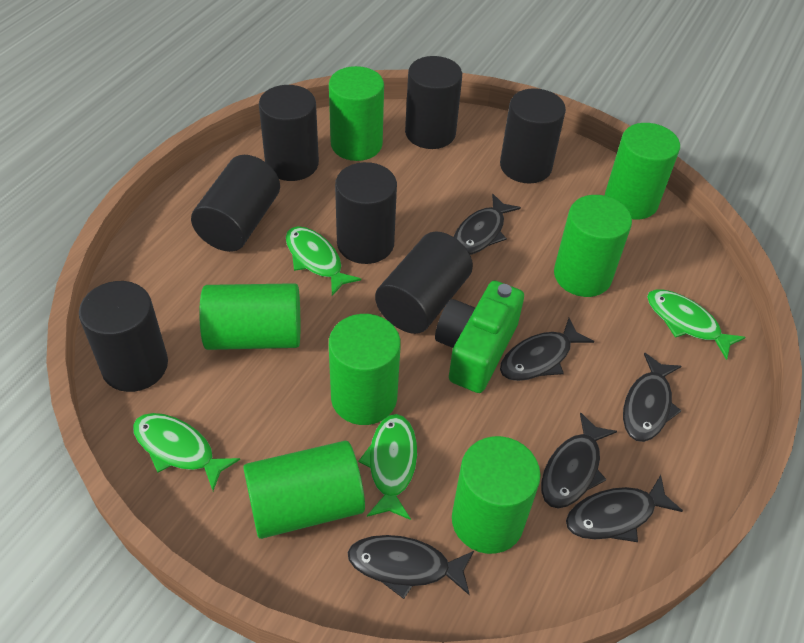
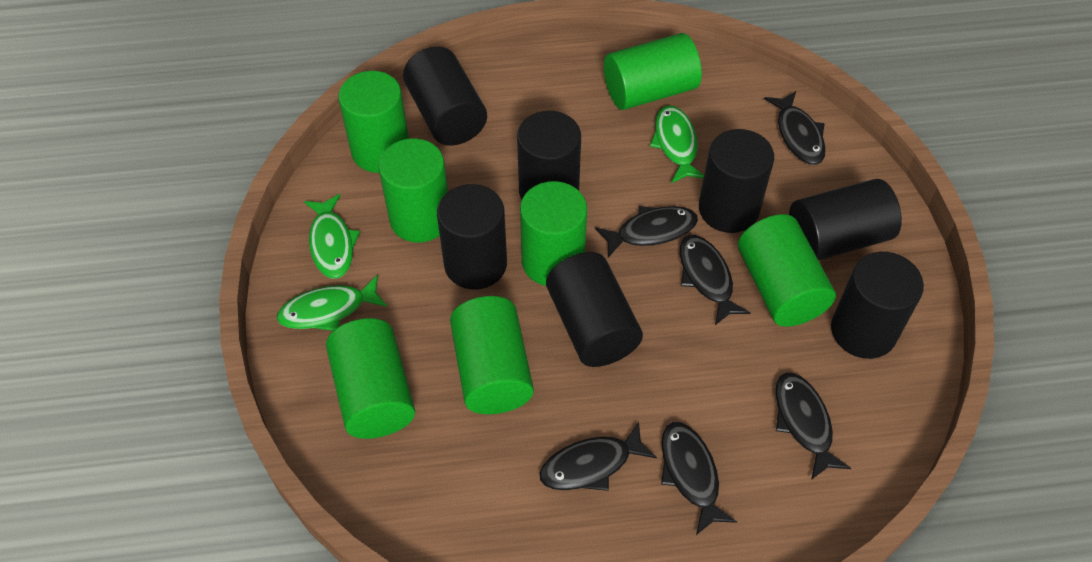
green camera: 1 -> 0
green fish: 4 -> 3

